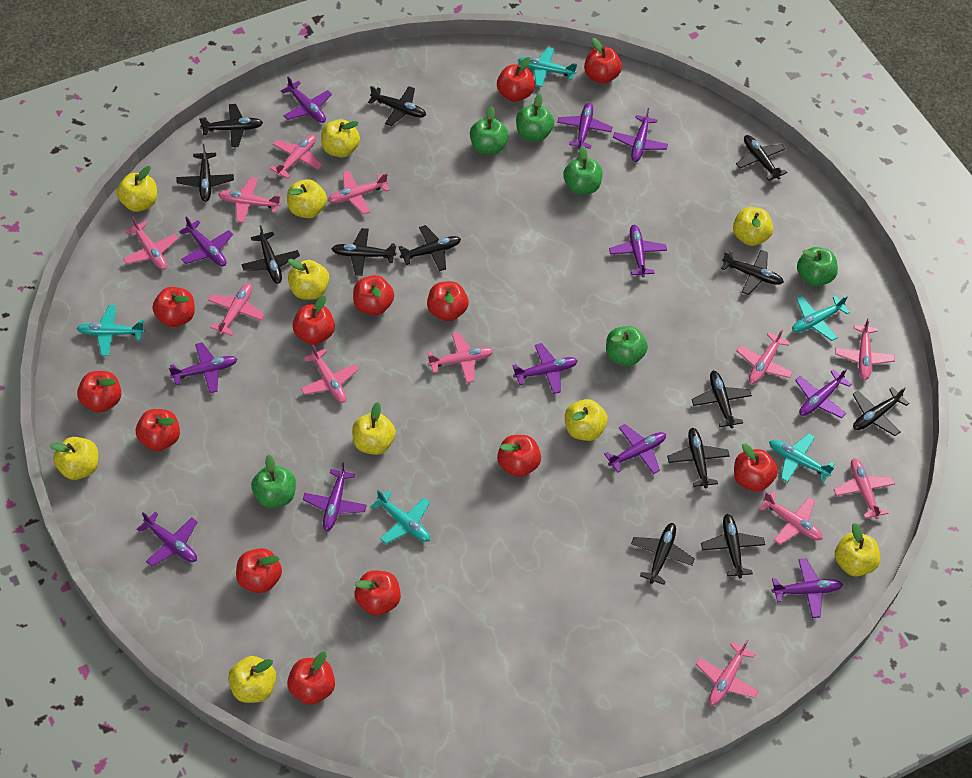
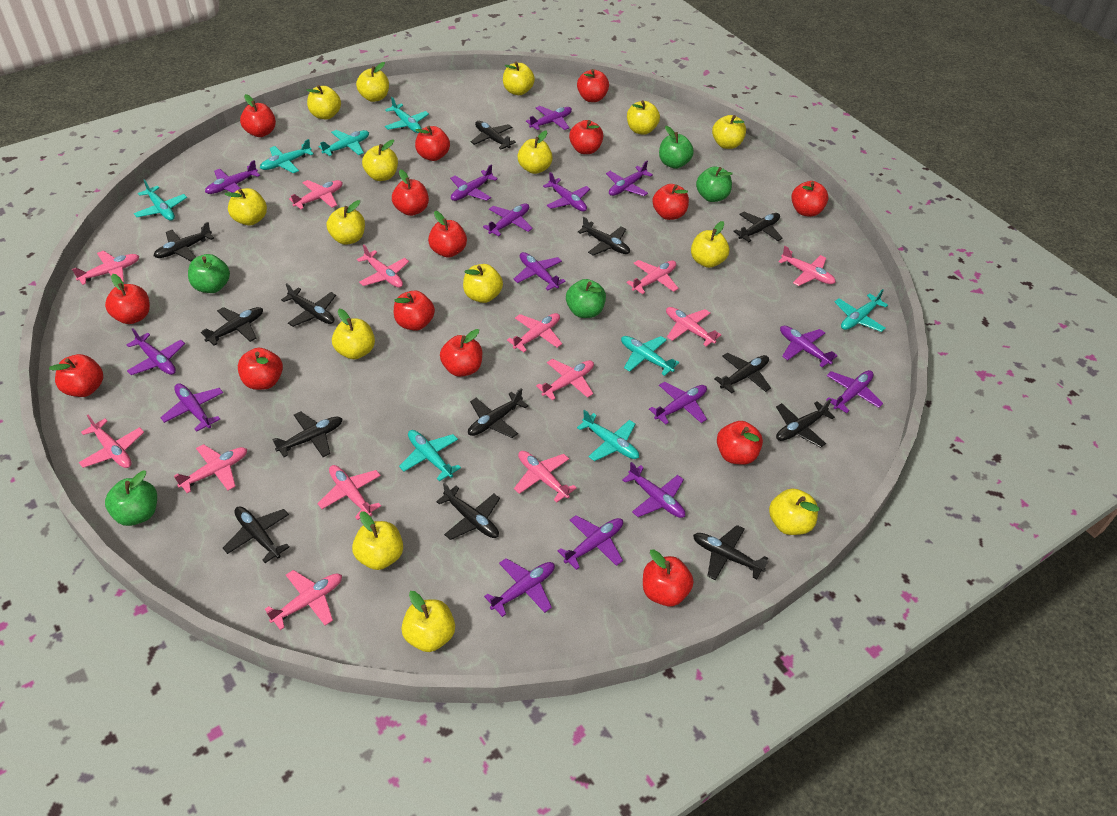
green apple: 6 -> 5
pink plane: 12 -> 13
purple plane: 12 -> 15
red apple: 13 -> 15
turquoise plane: 5 -> 8
yellow apple: 10 -> 15

